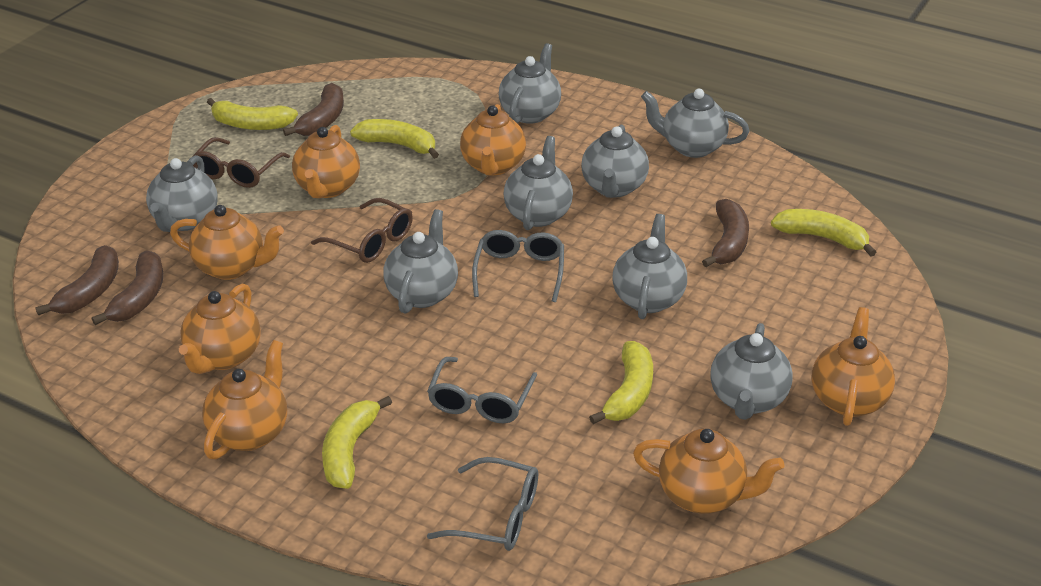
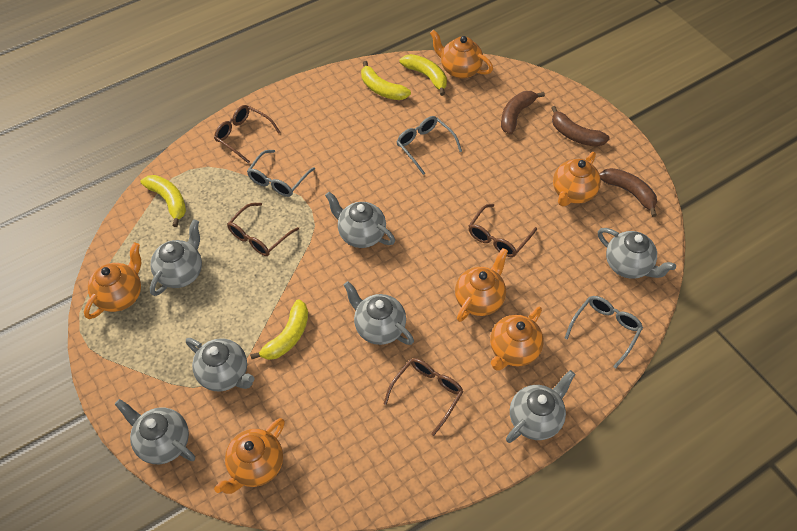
brown banana: 4 -> 3
brown glasses: 2 -> 4
grey teapot: 8 -> 7
orange teapot: 7 -> 6
yellow banana: 5 -> 4

